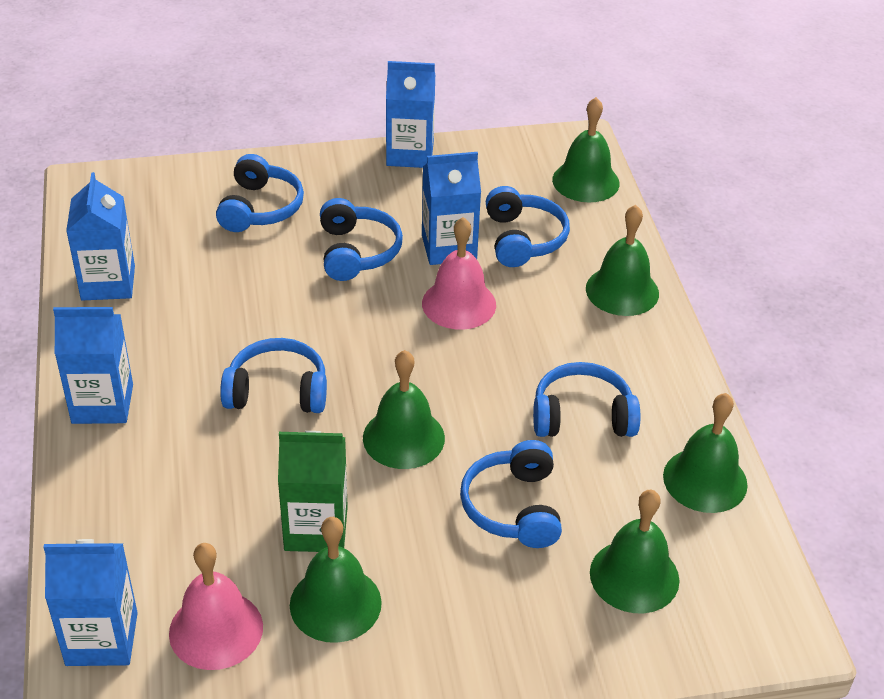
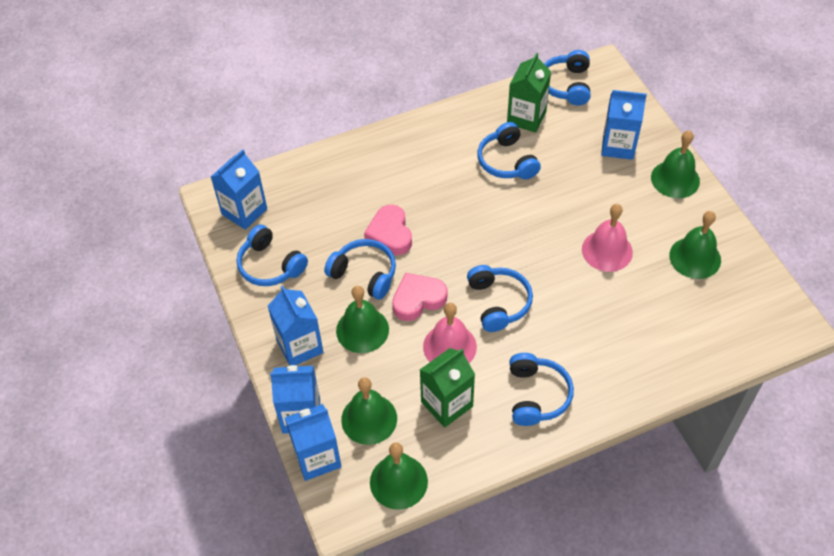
green bell: 6 -> 5
green carton: 1 -> 2
pink heart: 0 -> 2

